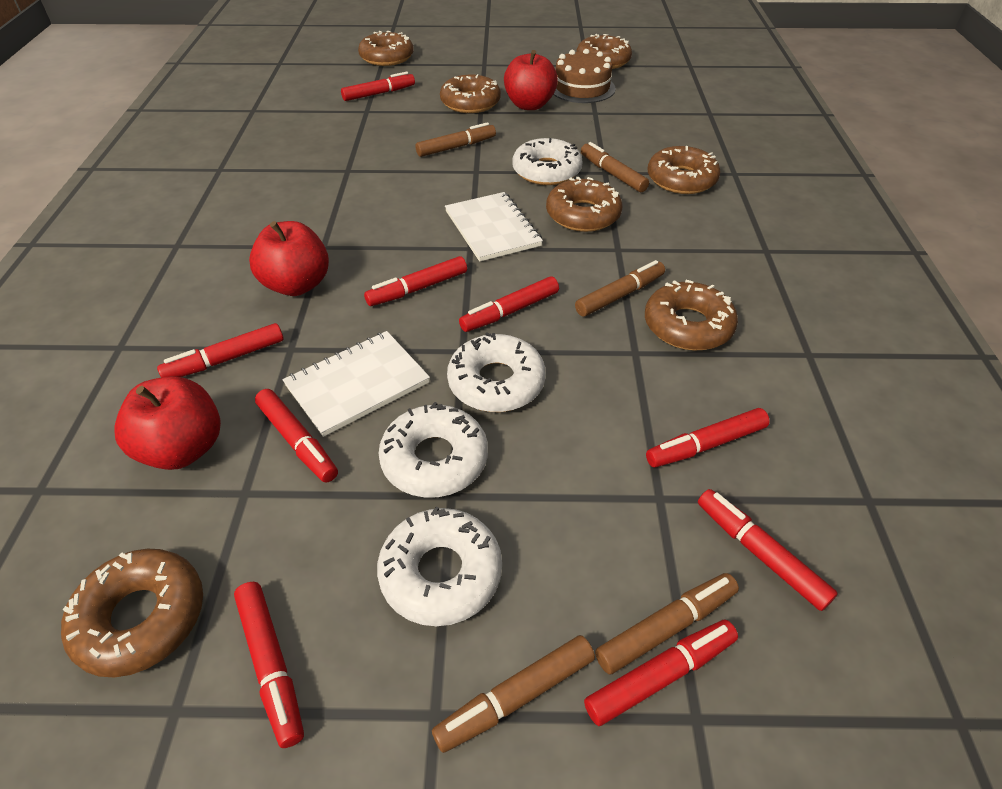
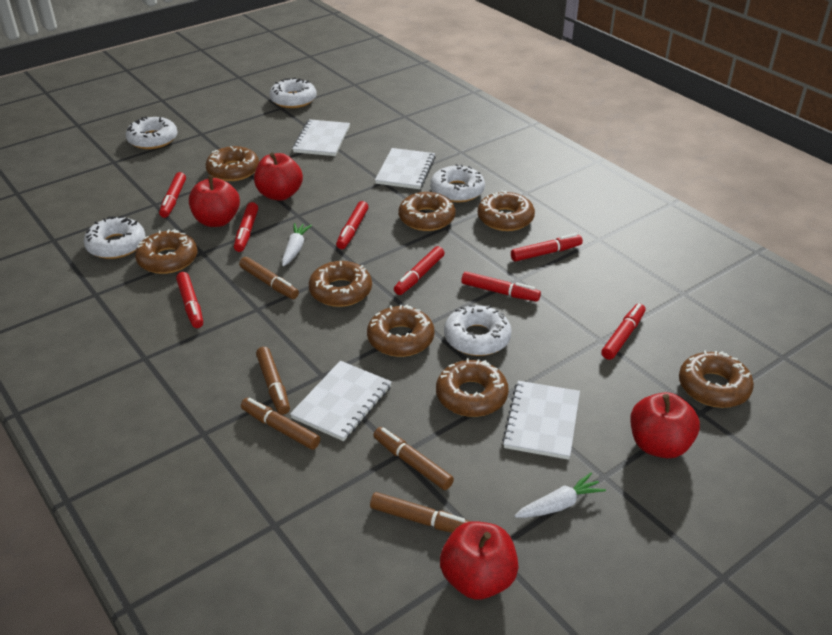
brown cake: 1 -> 0
brown donut: 7 -> 8
red apple: 3 -> 4
red marker: 9 -> 8
white carrot: 0 -> 2
white donut: 4 -> 5
white notebook: 2 -> 4

